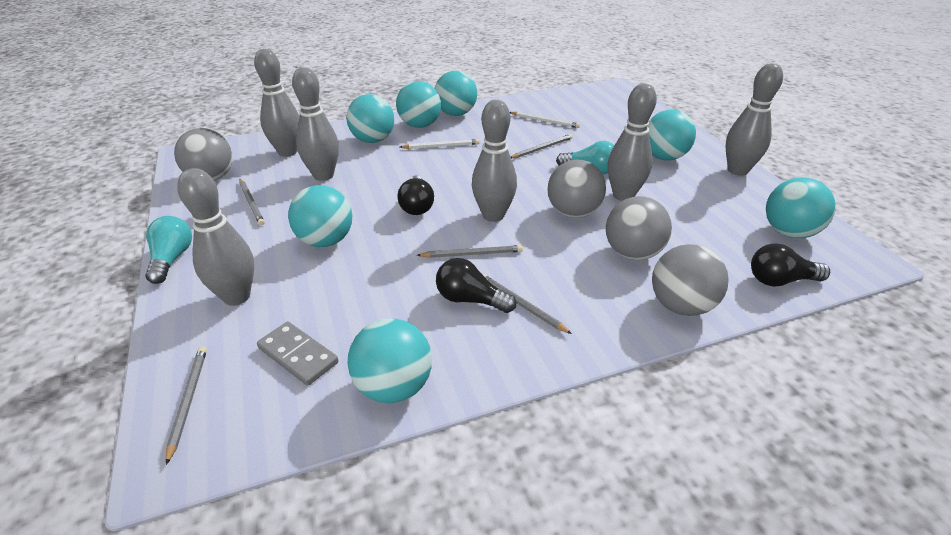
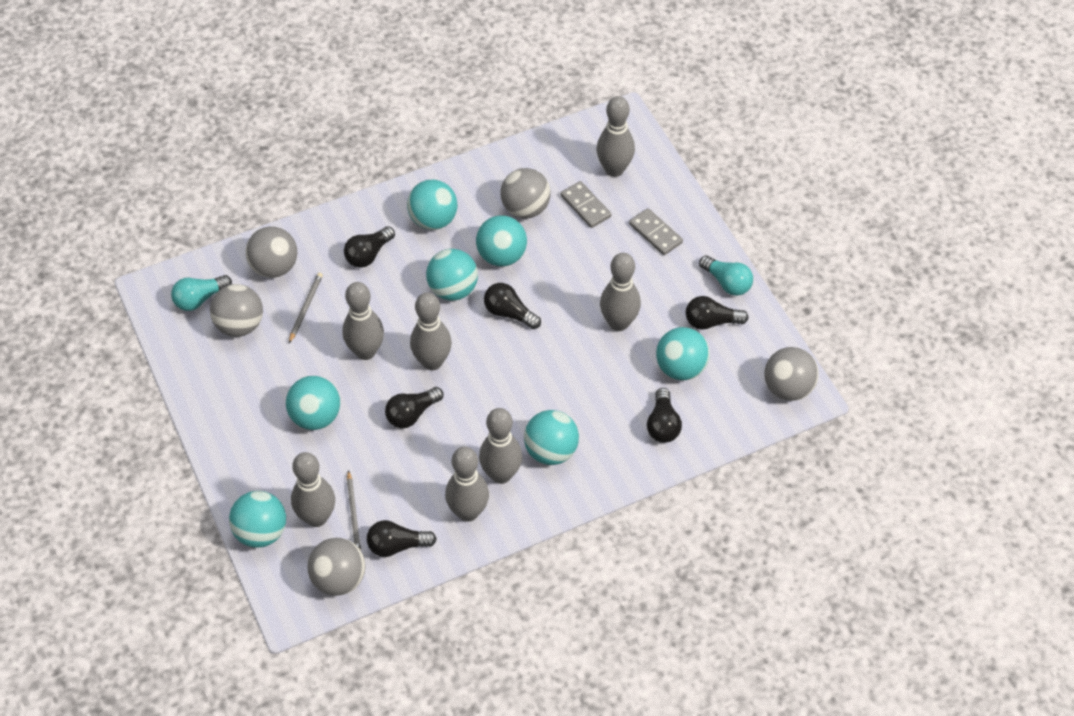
black light bulb: 3 -> 6
grey ball: 4 -> 5
grey bowling pin: 6 -> 7
grey domino: 1 -> 2
grey pencil: 5 -> 2
white pencil: 2 -> 0

